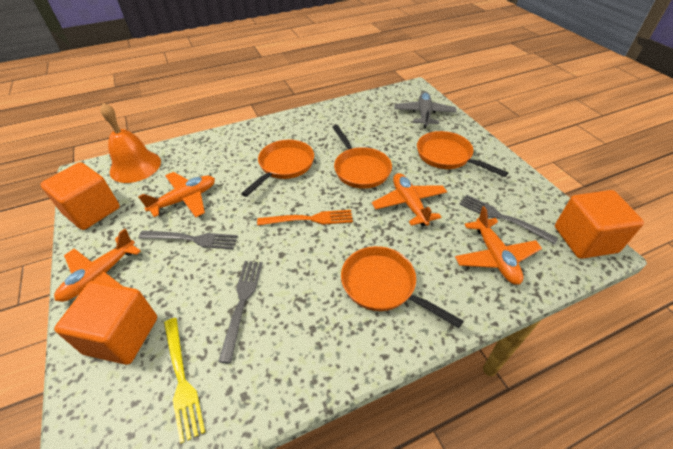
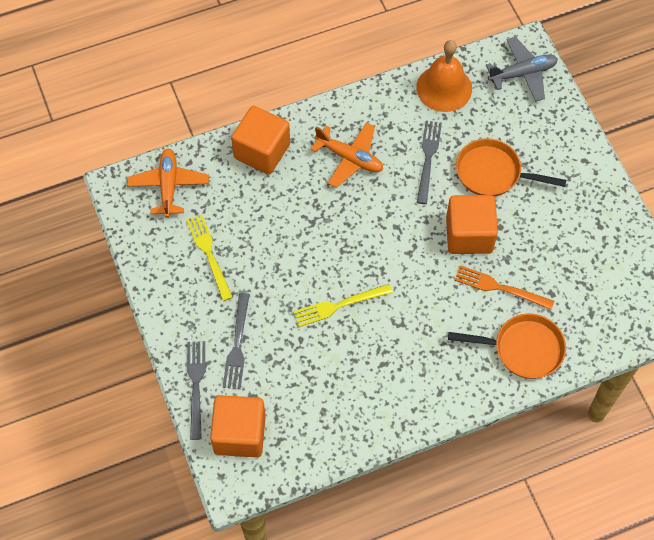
orange pan: 4 -> 2
orange plane: 4 -> 2
yellow fork: 1 -> 2

